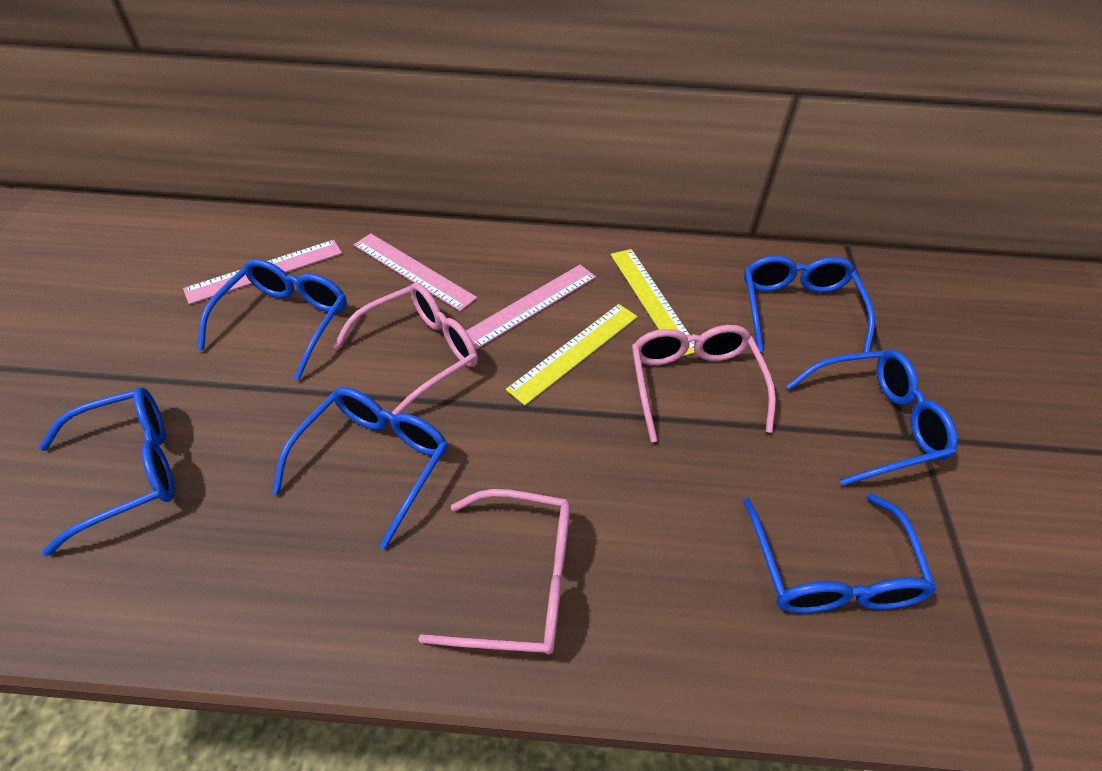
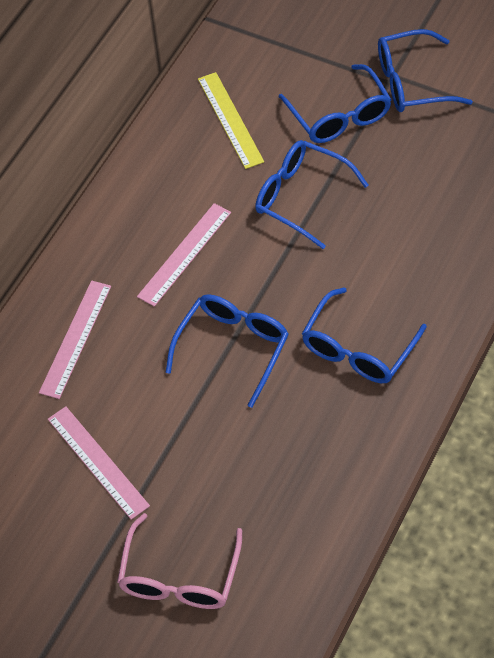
blue glasses: 6 -> 5
pink glasses: 3 -> 1
yellow ruler: 2 -> 1

